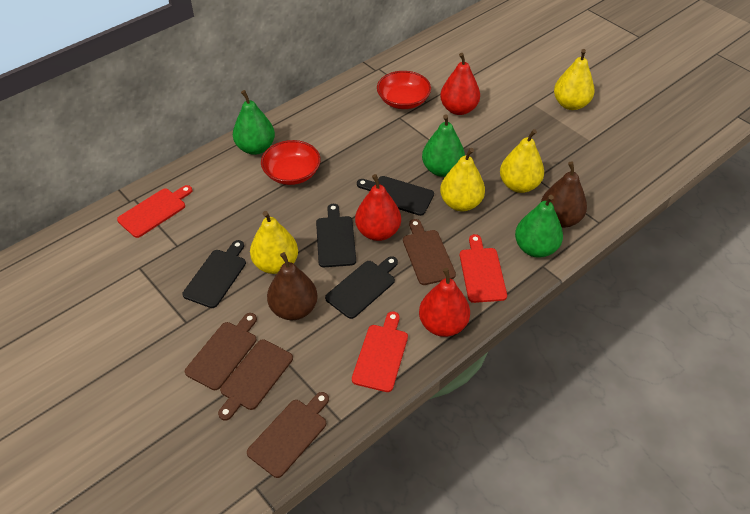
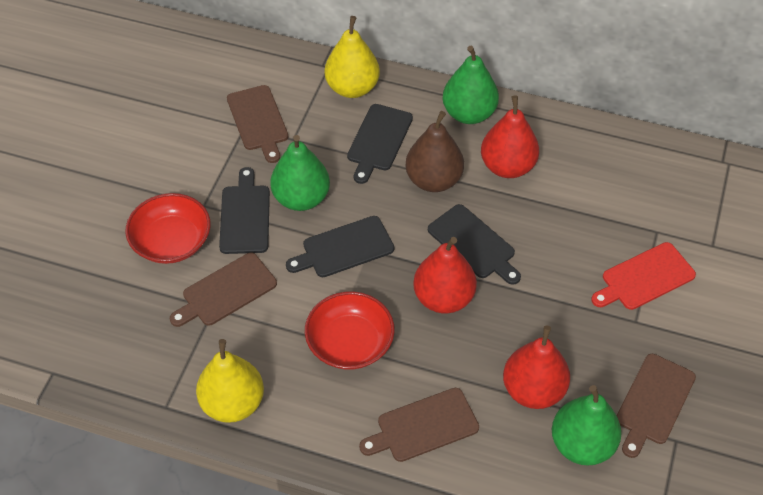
brown pear: 2 -> 1
red cutting board: 3 -> 1
yellow pear: 4 -> 2

